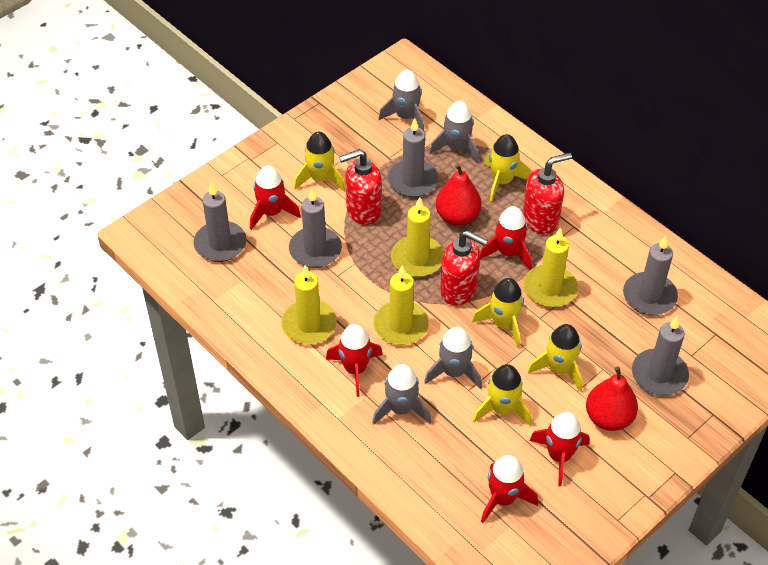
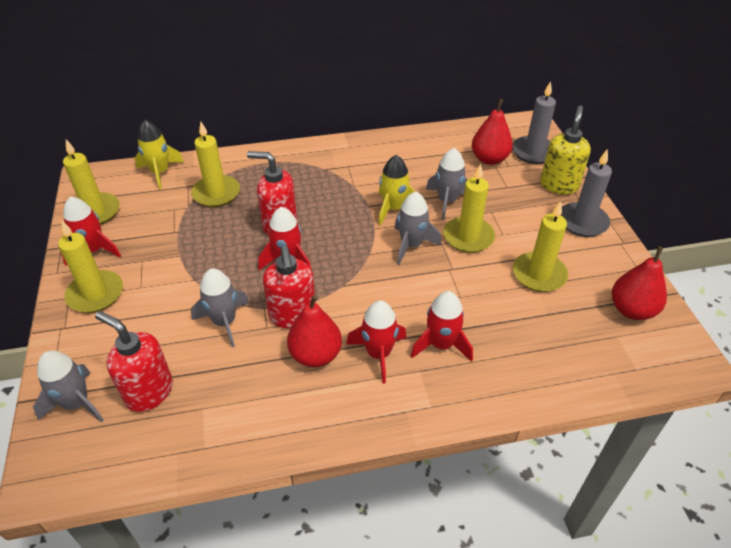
grey candle: 5 -> 2
red pear: 2 -> 3
red rocket: 5 -> 4
yellow candle: 4 -> 5
yellow rocket: 5 -> 2
yellow soap dispenser: 0 -> 1

